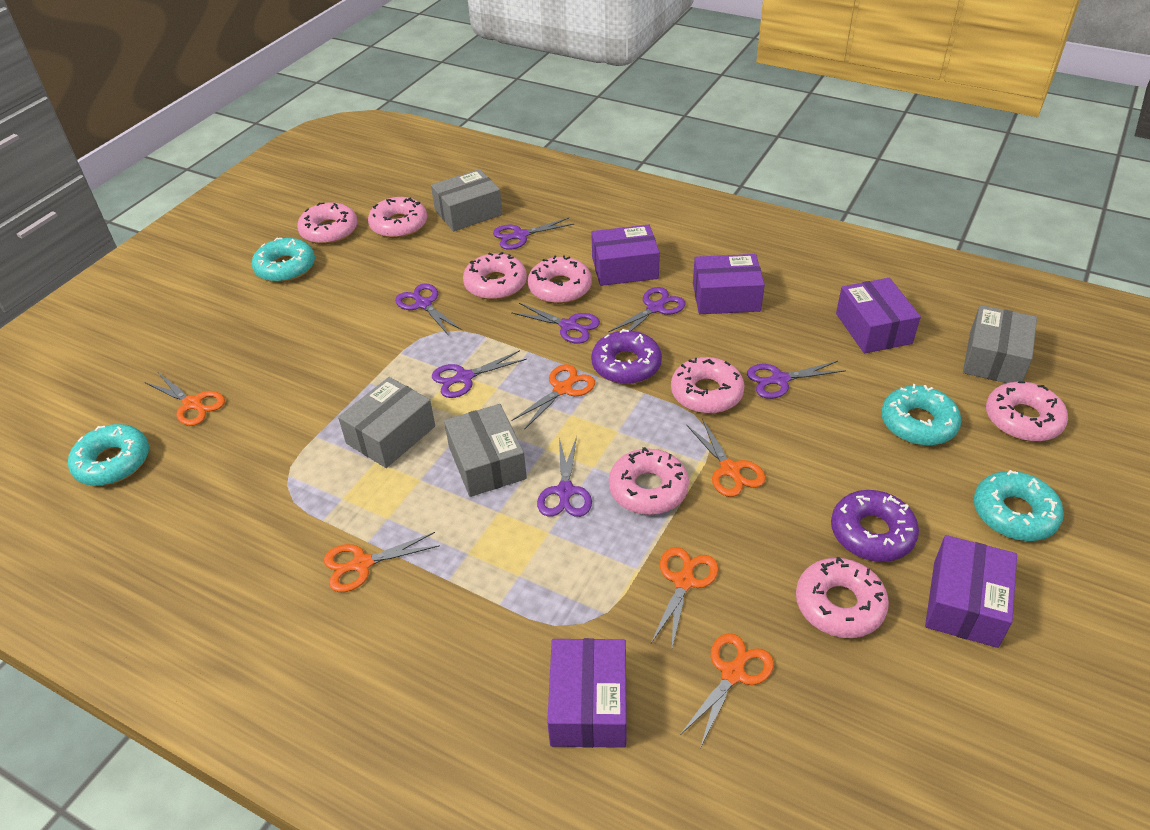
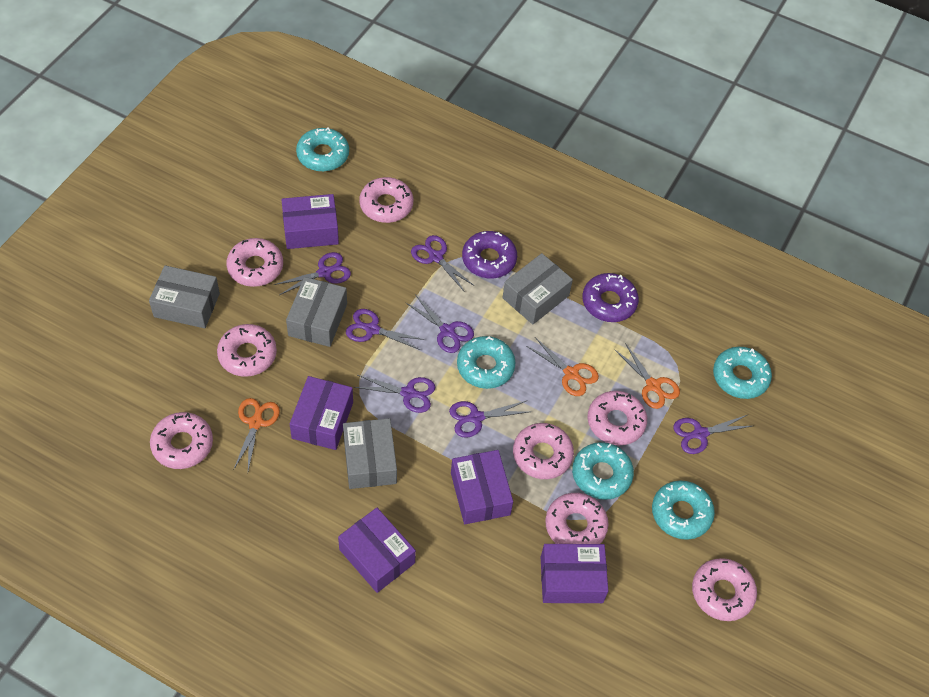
orange scissors: 6 -> 3
turquoise donut: 4 -> 5

